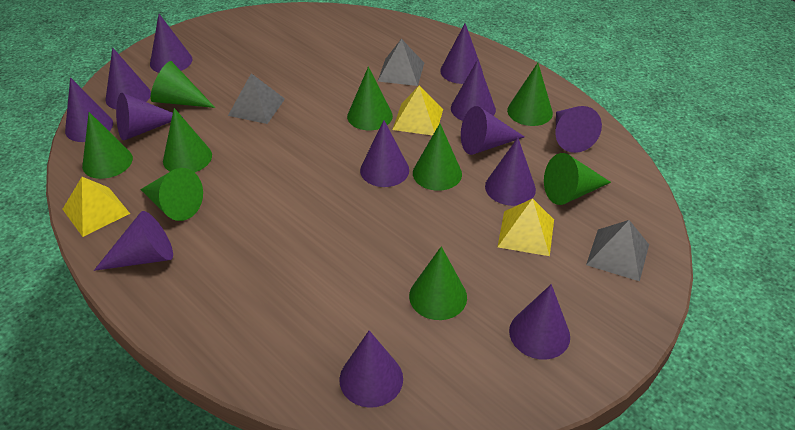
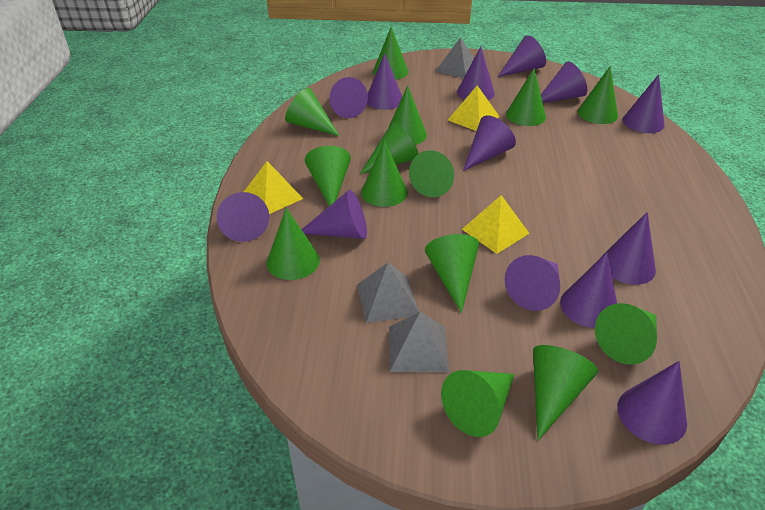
green cone: 9 -> 14

